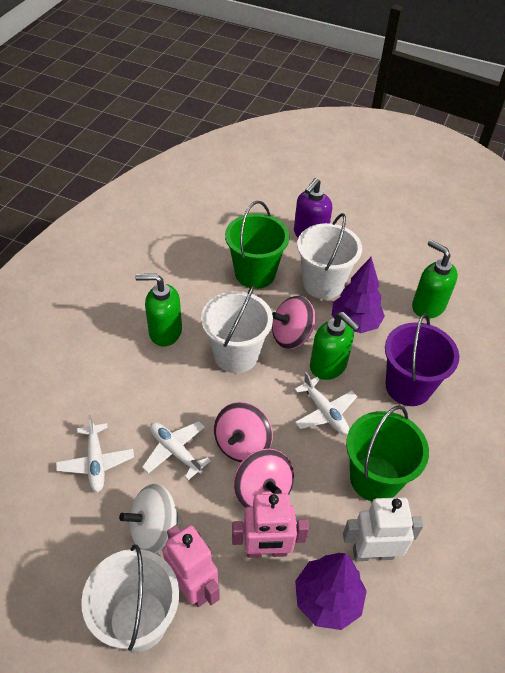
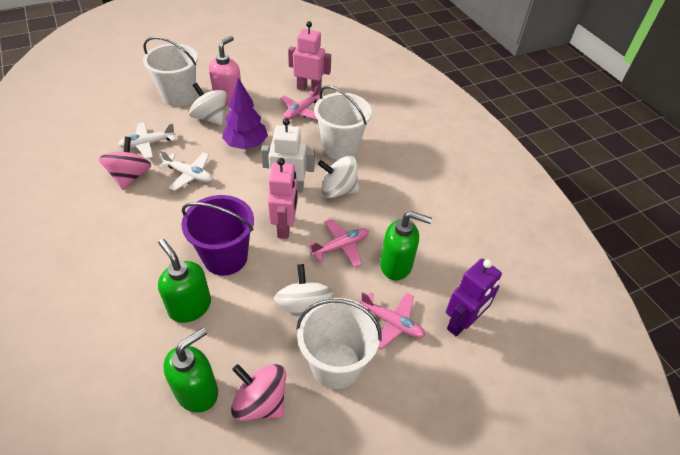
green bucket: 2 -> 0
pink plane: 0 -> 3
pink soap dispenser: 0 -> 1
pink spinning top: 3 -> 2
purple robot: 0 -> 1
purple soap dispenser: 1 -> 0
purple tree: 2 -> 1
white plane: 3 -> 2
white spinning top: 1 -> 3

